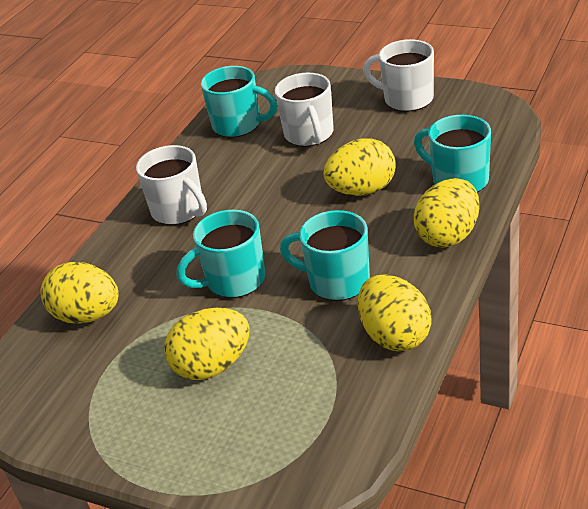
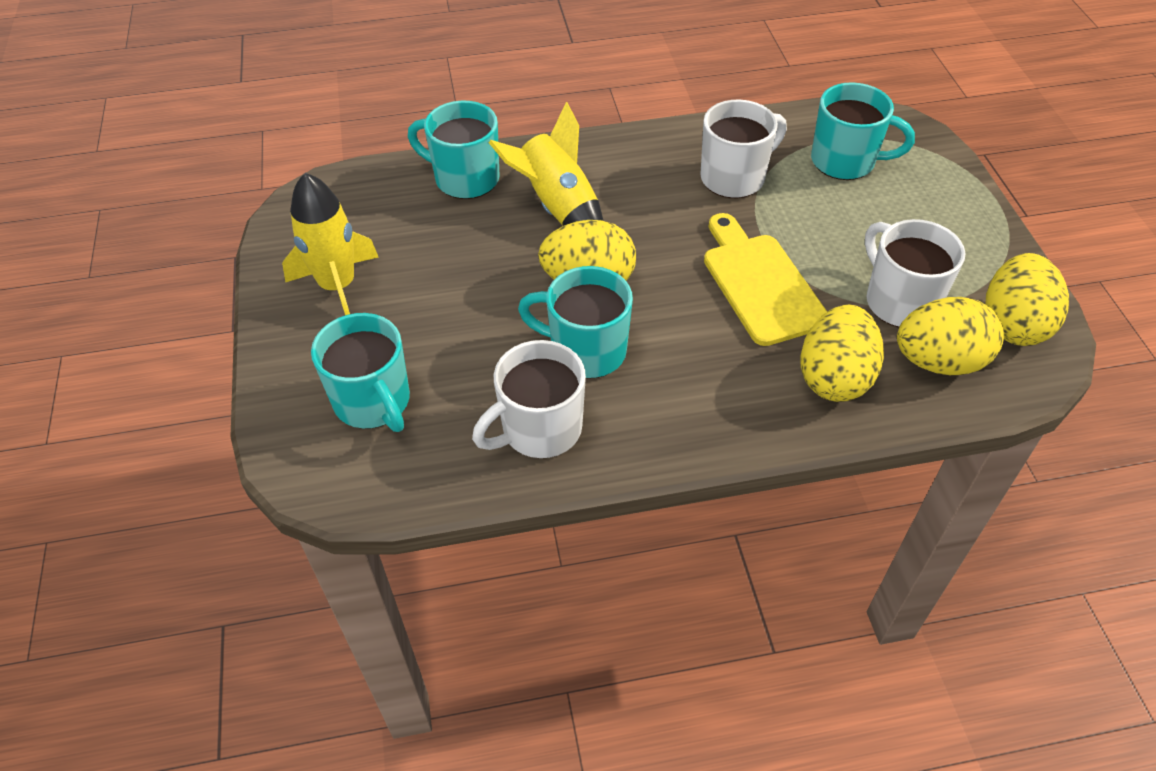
yellow cutting board: 0 -> 1
yellow egg: 5 -> 4
yellow rocket: 0 -> 2

